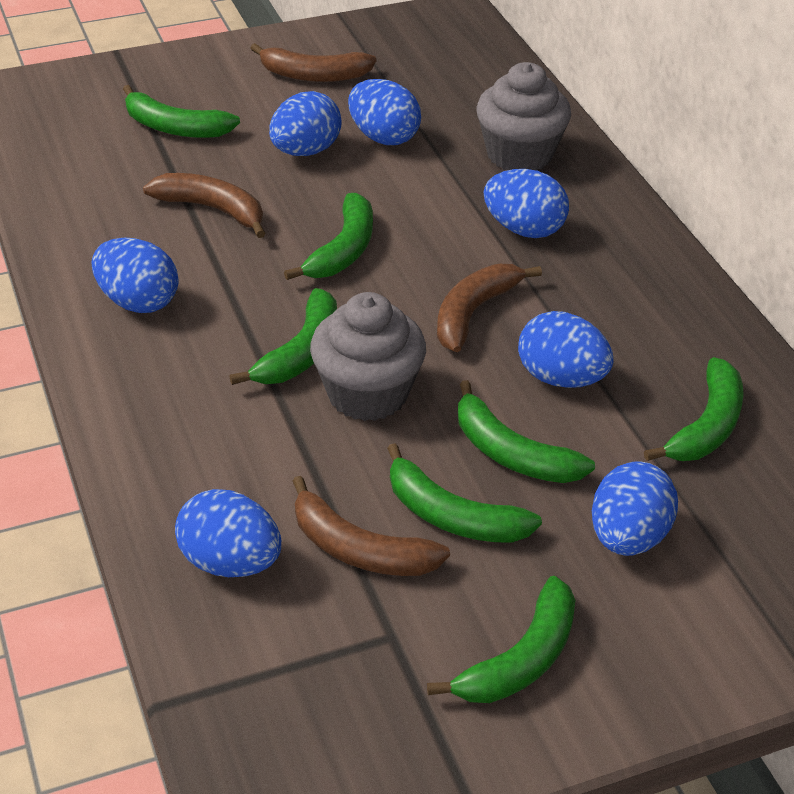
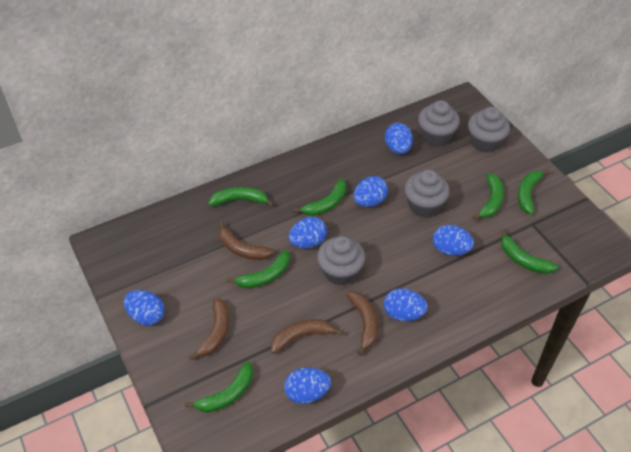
grey cupcake: 2 -> 4

